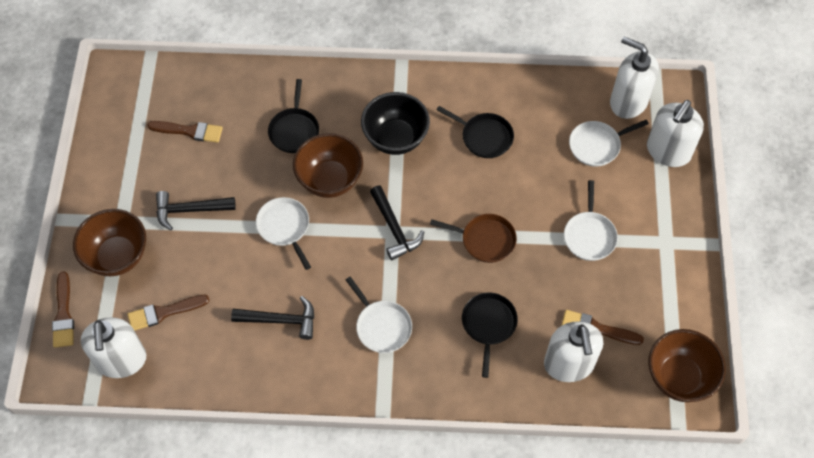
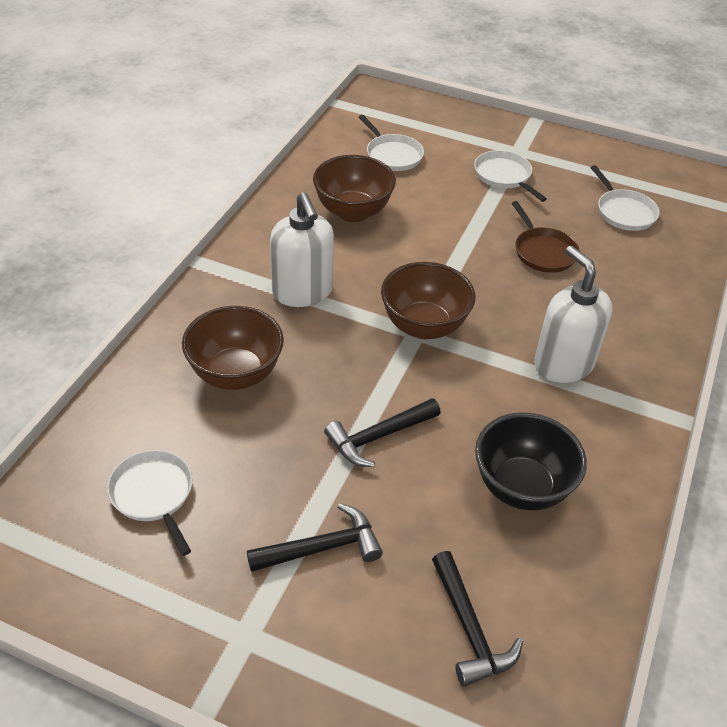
black pan: 3 -> 0
brown brush: 4 -> 0
white soap dispenser: 4 -> 2

